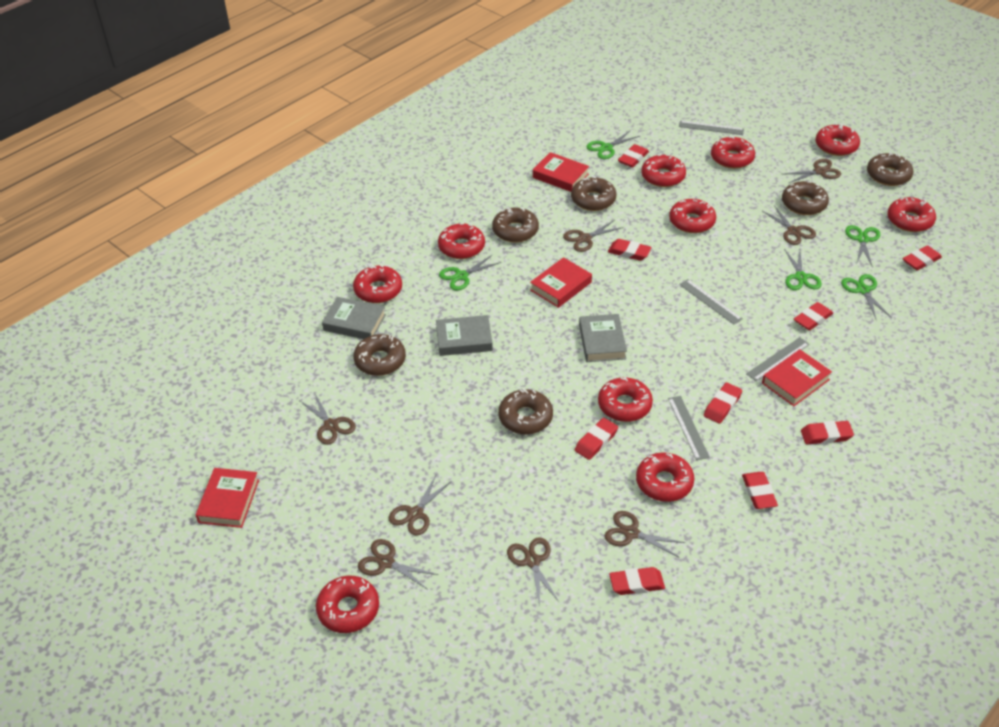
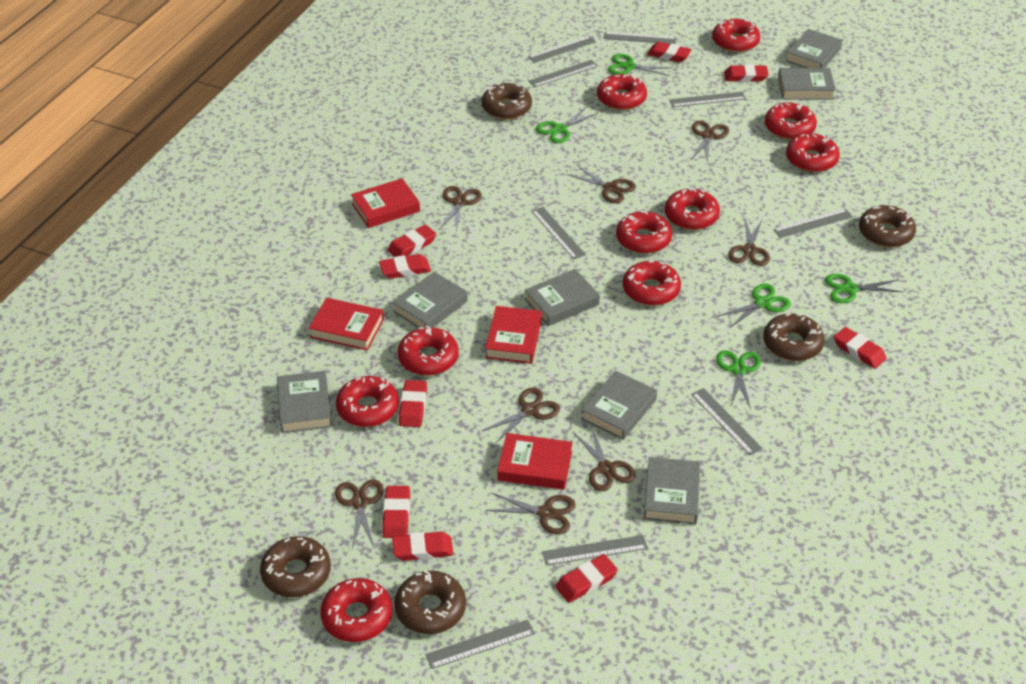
brown donut: 6 -> 5
grey book: 3 -> 7
grey ruler: 4 -> 9

